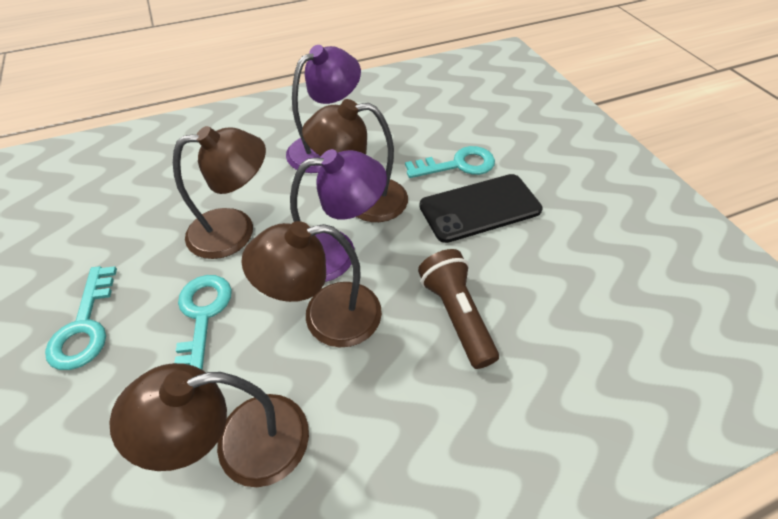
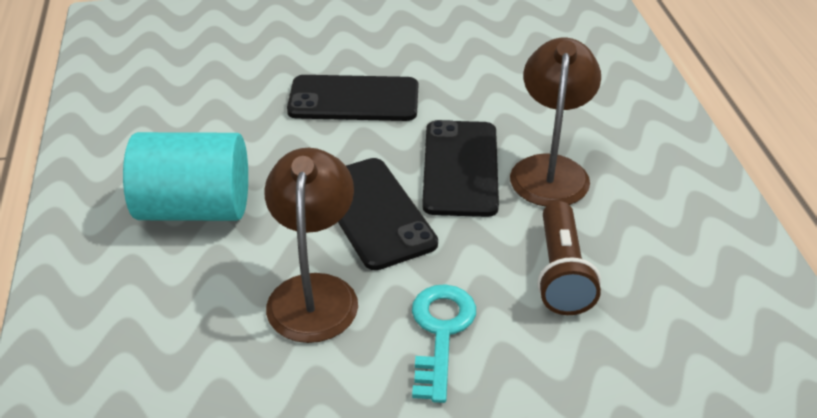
black phone: 1 -> 3
brown lamp: 4 -> 2
purple lamp: 2 -> 0
turquoise cylinder: 0 -> 1
turquoise key: 3 -> 1

